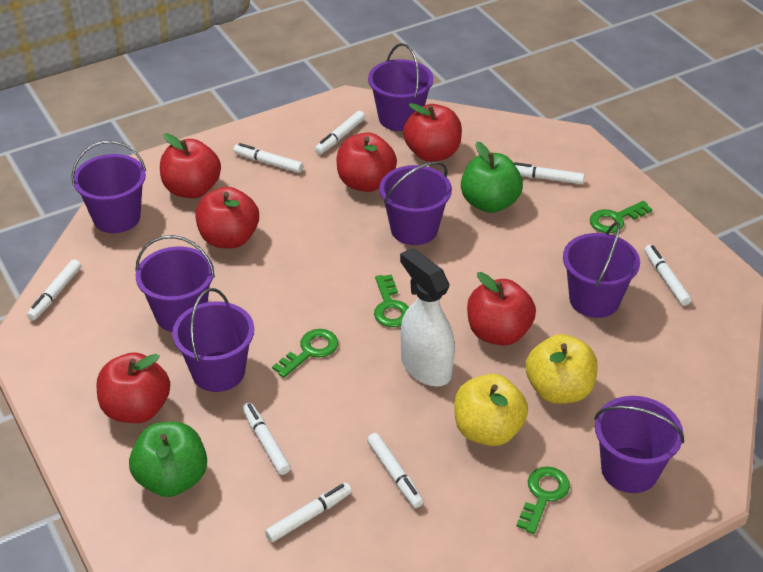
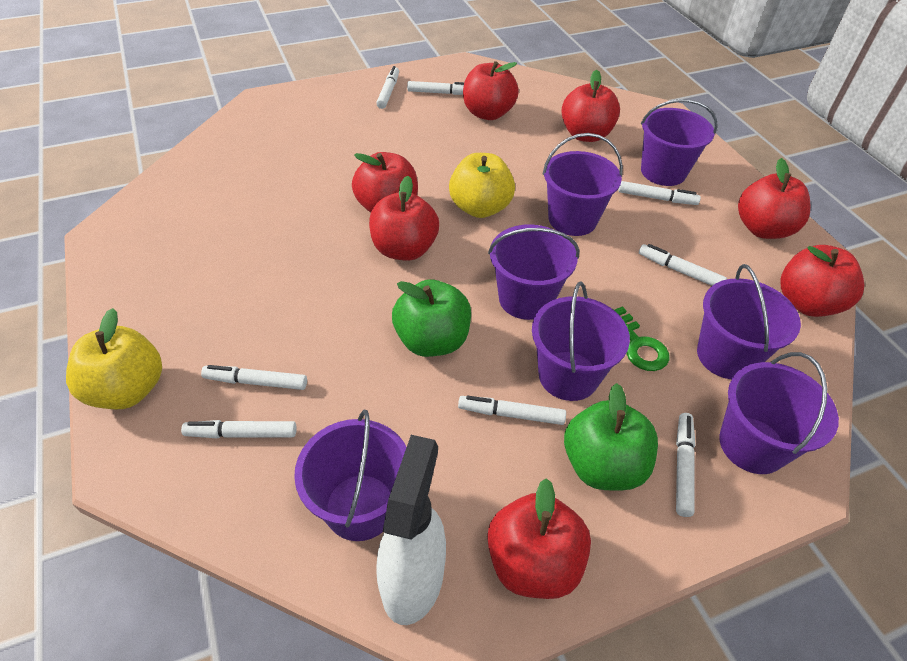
green key: 4 -> 1
red apple: 6 -> 7

